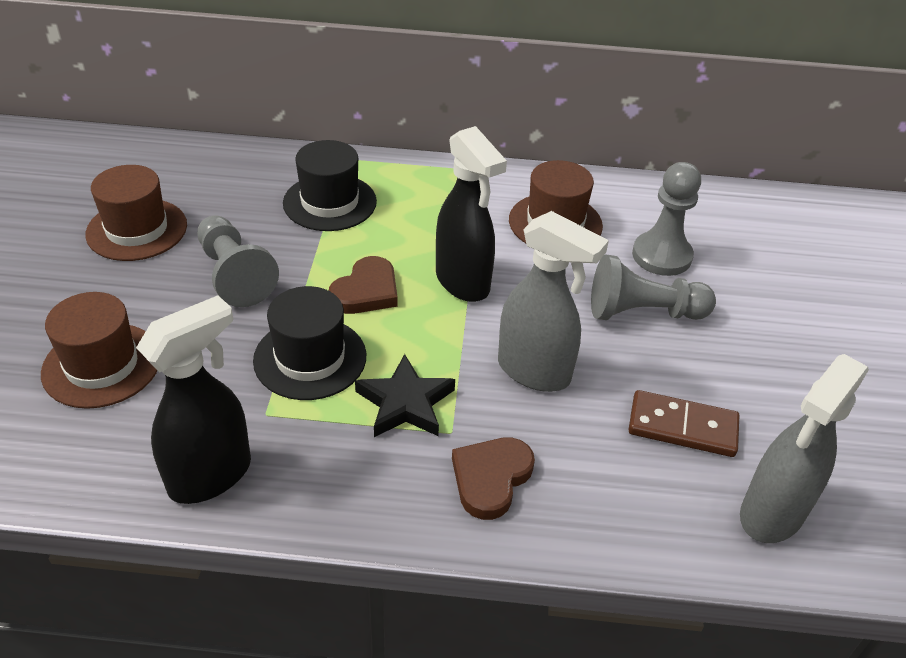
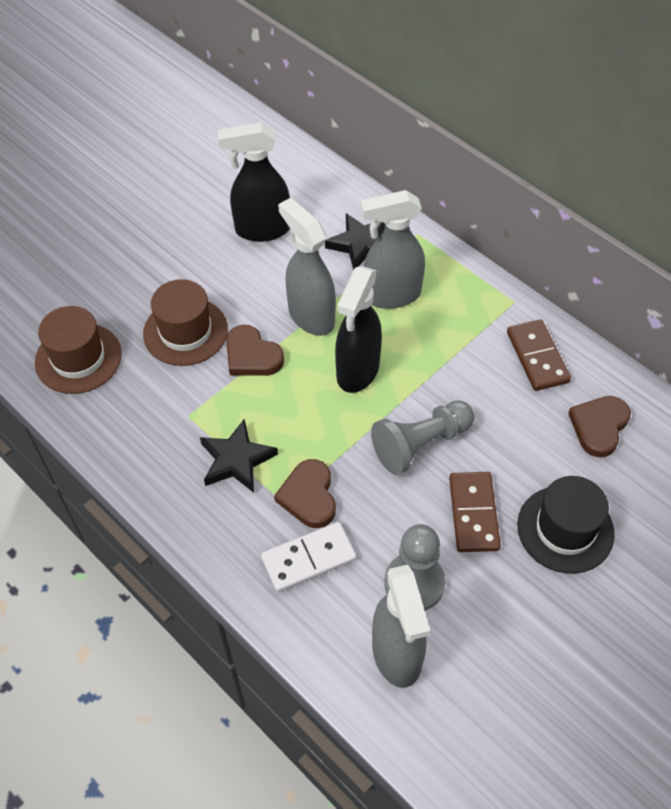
black hat: 2 -> 1
black star: 1 -> 2
brown domino: 1 -> 2
brown hat: 3 -> 2
brown heart: 2 -> 3
grey pawn: 3 -> 2
grey spray bottle: 2 -> 3
white domino: 0 -> 1

